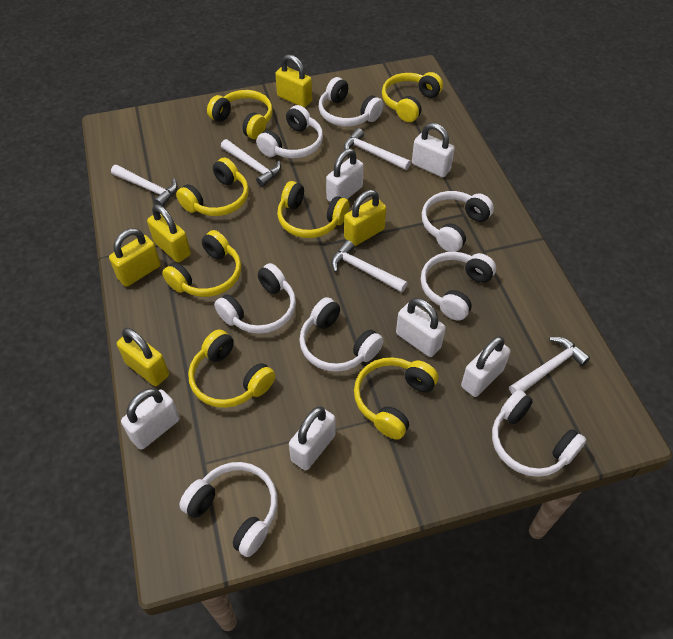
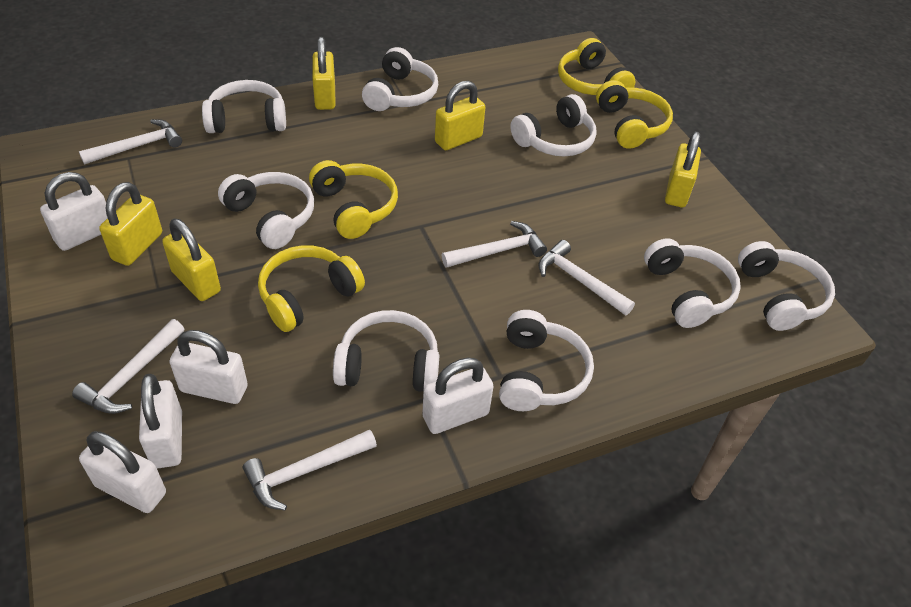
white padlock: 6 -> 5
yellow headphones: 7 -> 4

